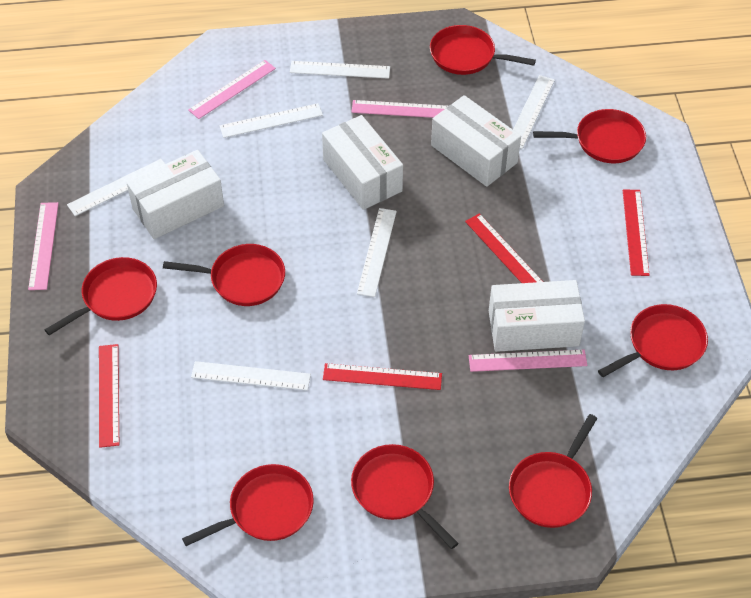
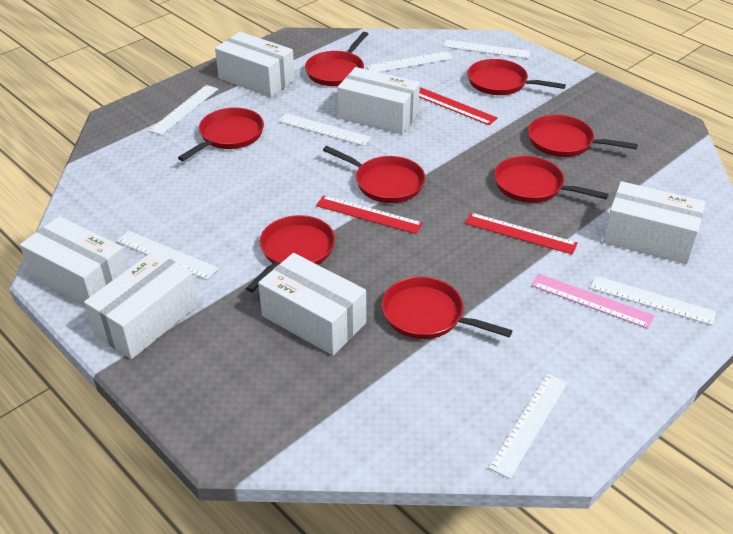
pink ruler: 4 -> 1
red ruler: 4 -> 3
white box: 4 -> 6
white ruler: 6 -> 7

